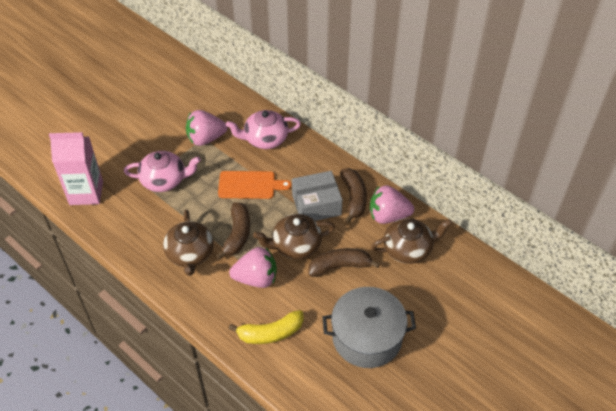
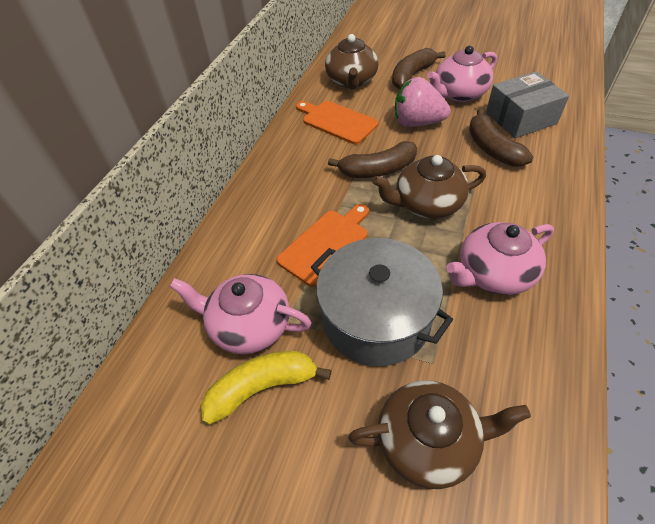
orange cutting board: 1 -> 2
pink carton: 1 -> 0
pink strawberry: 3 -> 1
pink teapot: 2 -> 3

